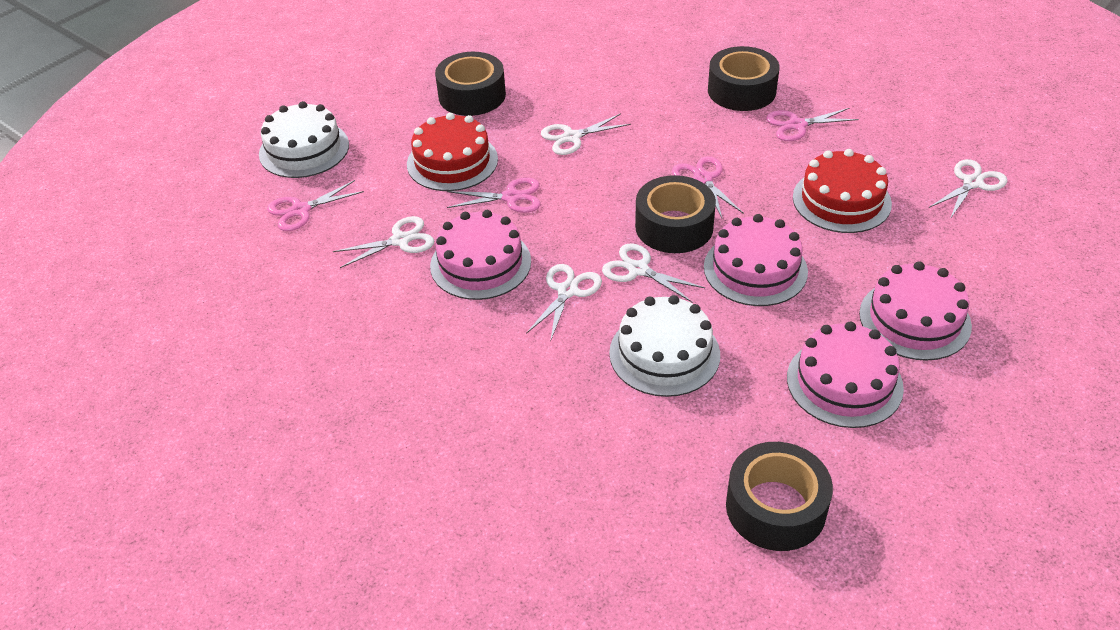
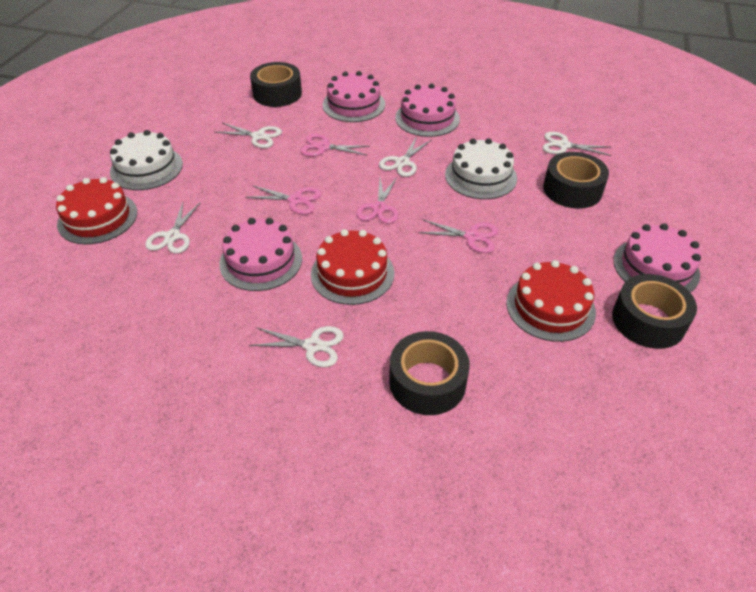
red cake: 2 -> 3

